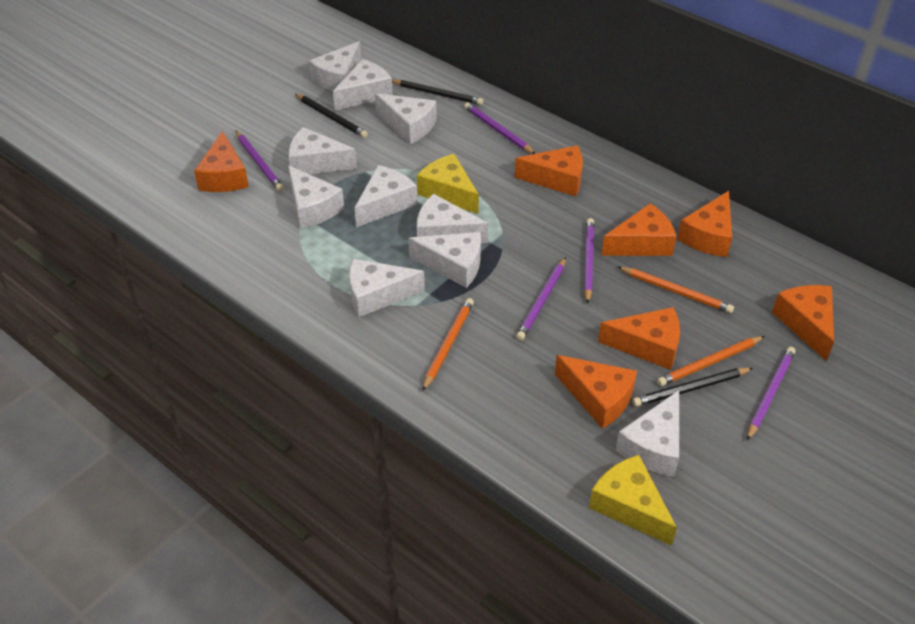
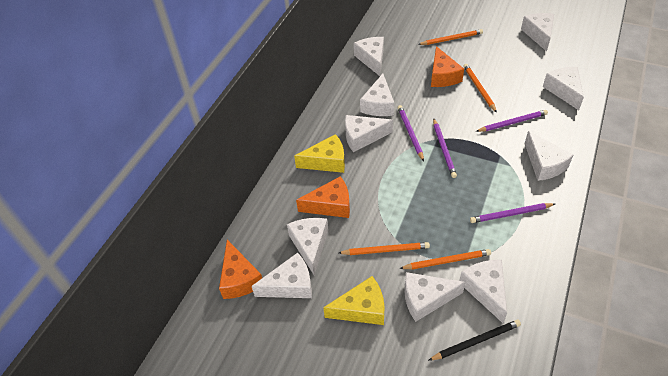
black pencil: 3 -> 1
orange cheese: 7 -> 3
orange pencil: 3 -> 4
purple pencil: 5 -> 4

